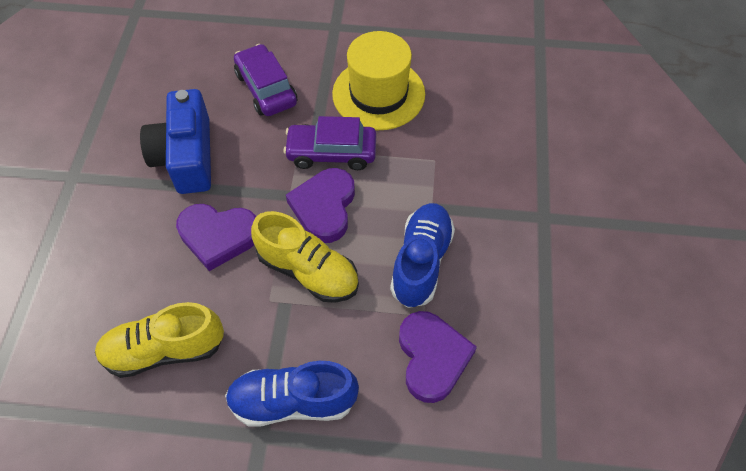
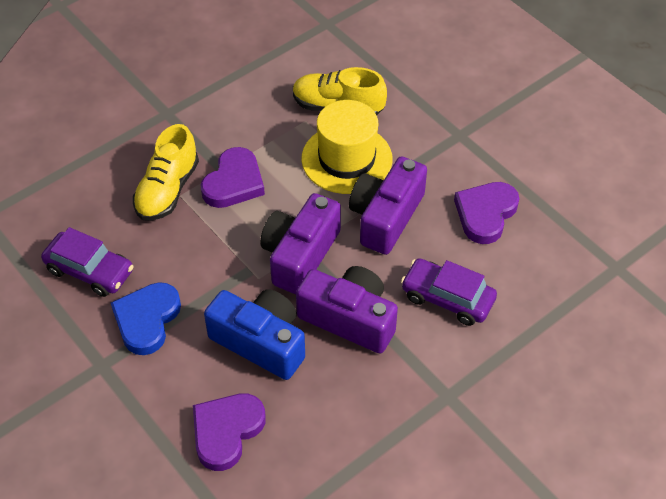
blue heart: 0 -> 1
blue shoe: 2 -> 0
purple camera: 0 -> 3

